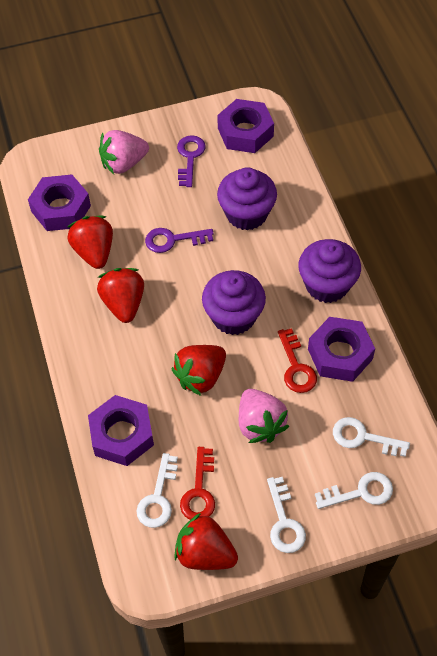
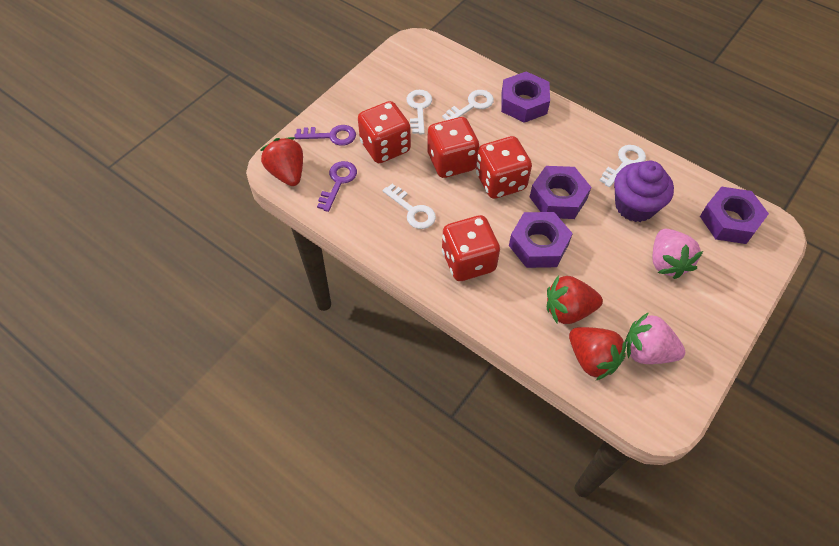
purple cupcake: 3 -> 1
red dice: 0 -> 4
red key: 2 -> 0
red strawberry: 4 -> 3

